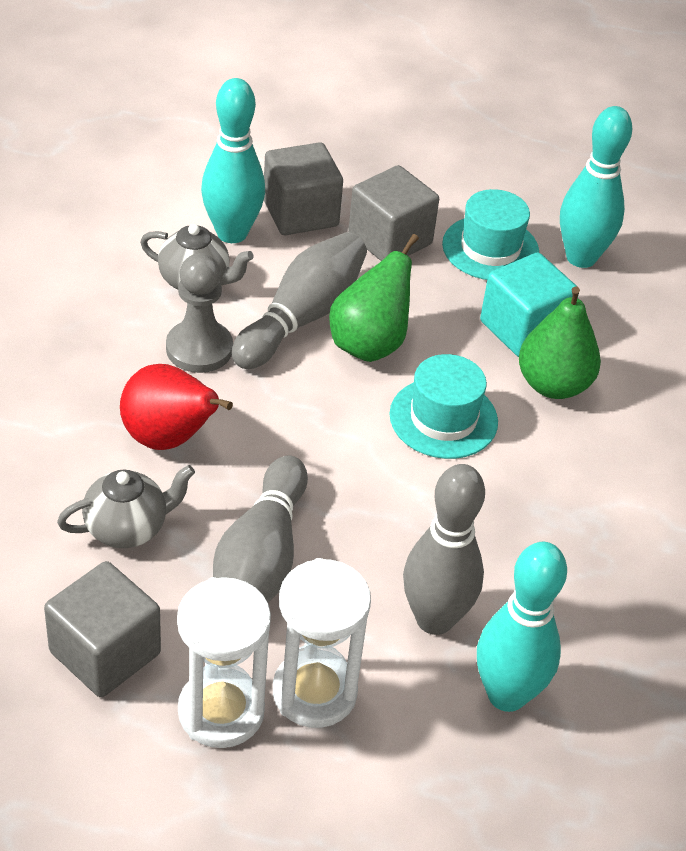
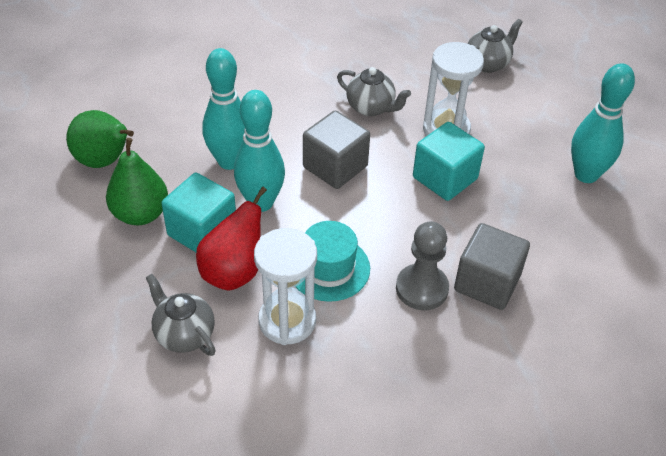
grey bowling pin: 3 -> 0
grey cube: 3 -> 2
grey teapot: 2 -> 3
turquoise cube: 1 -> 2
turquoise hat: 2 -> 1

